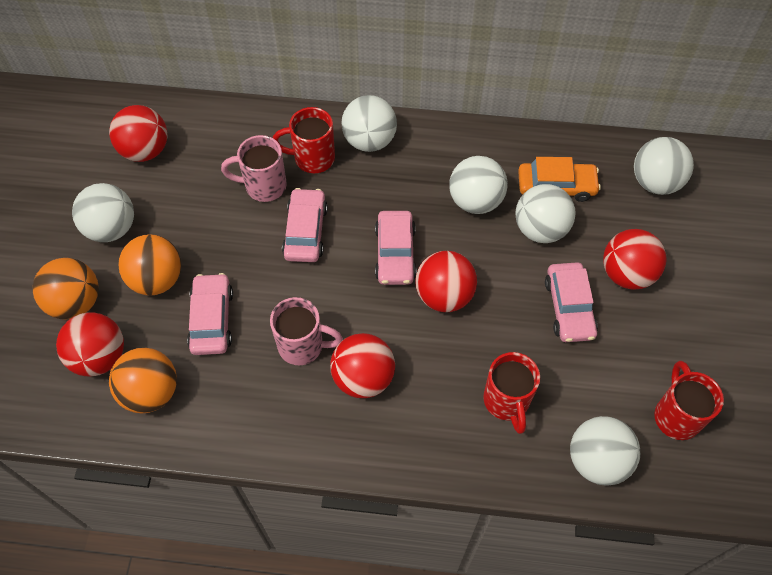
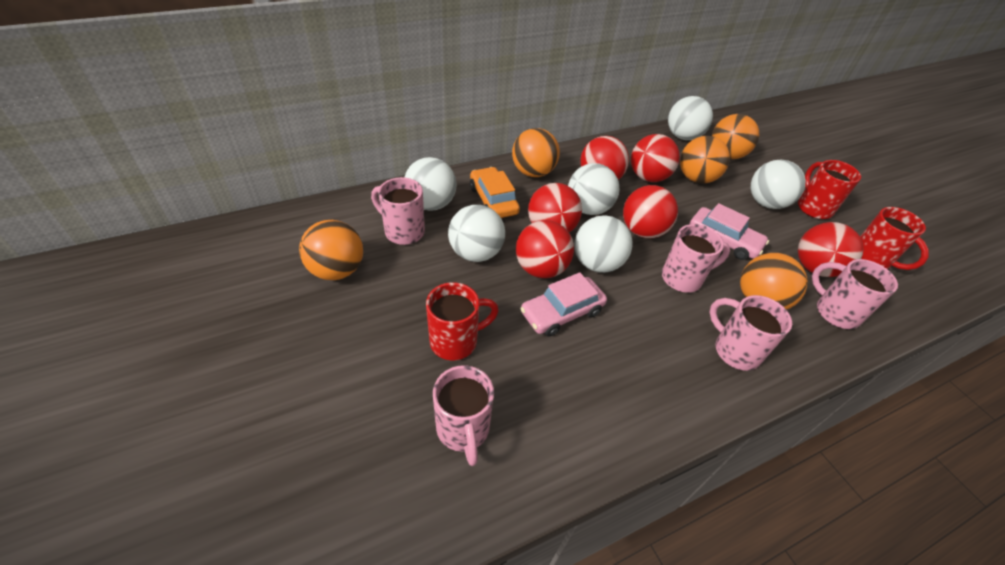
orange ball: 3 -> 5
pink car: 4 -> 2
pink mug: 2 -> 5
red ball: 5 -> 6

